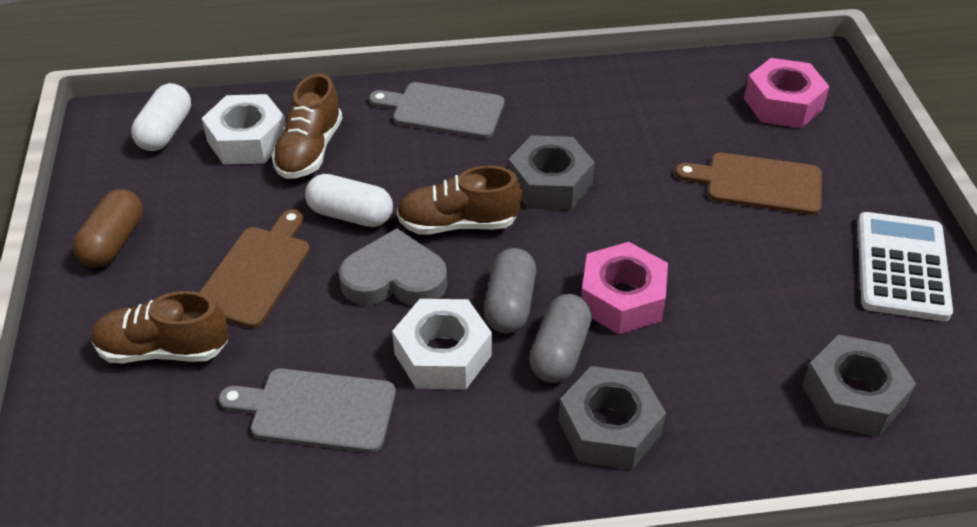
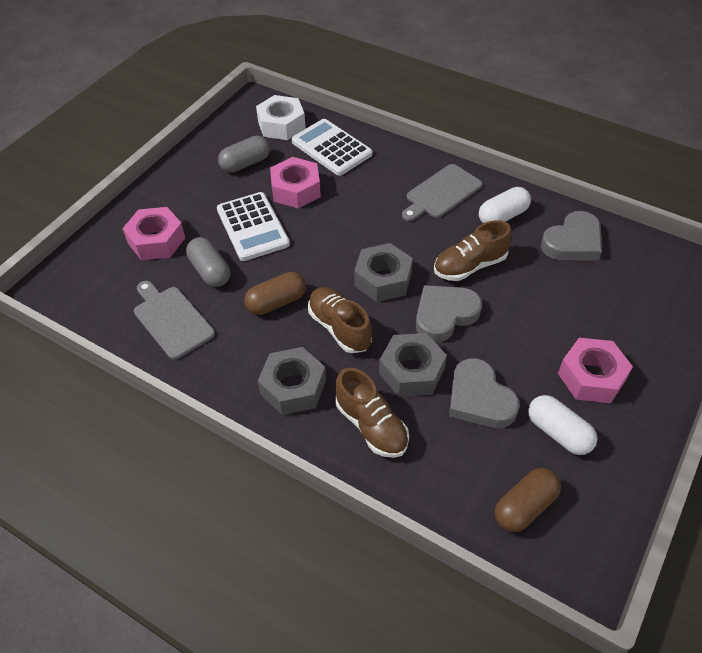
brown capsule: 1 -> 2
brown cutting board: 2 -> 0
grey heart: 1 -> 3
pink nut: 2 -> 3
white calculator: 1 -> 2
white nut: 2 -> 1

